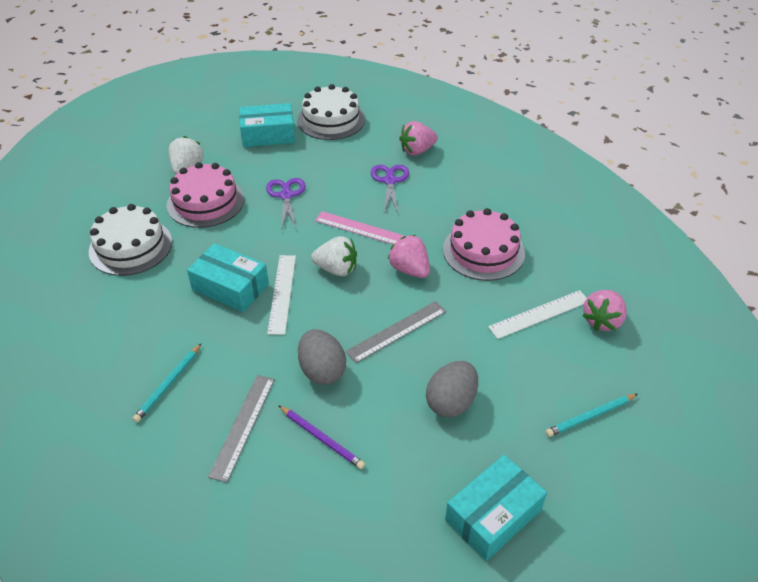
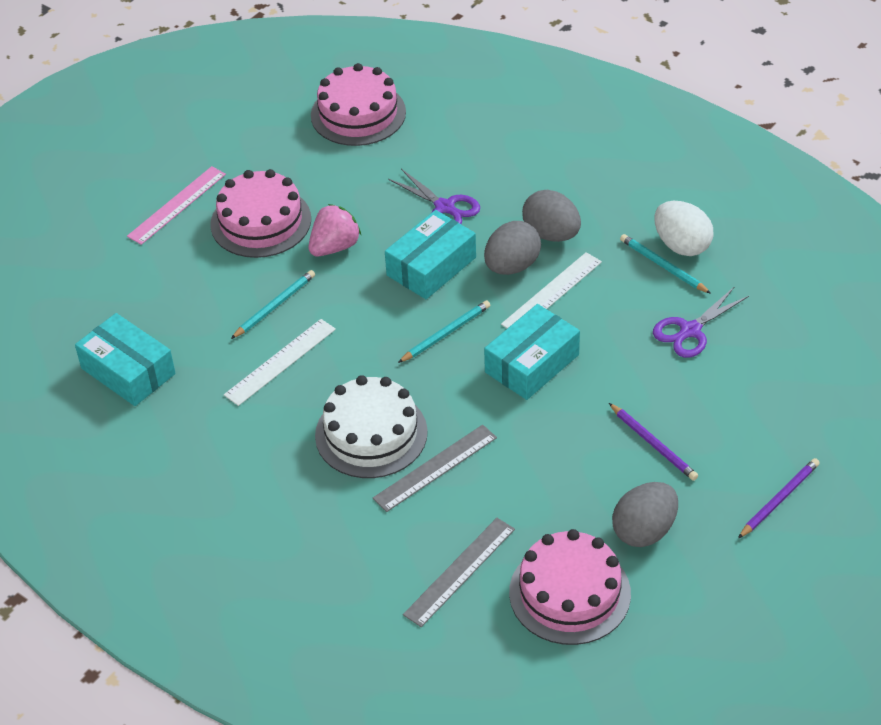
grey egg: 2 -> 3
pink cake: 2 -> 3
pink strawberry: 3 -> 1
purple pencil: 1 -> 2
turquoise pencil: 2 -> 3
white cake: 2 -> 1
white egg: 0 -> 1
white strawberry: 2 -> 0

